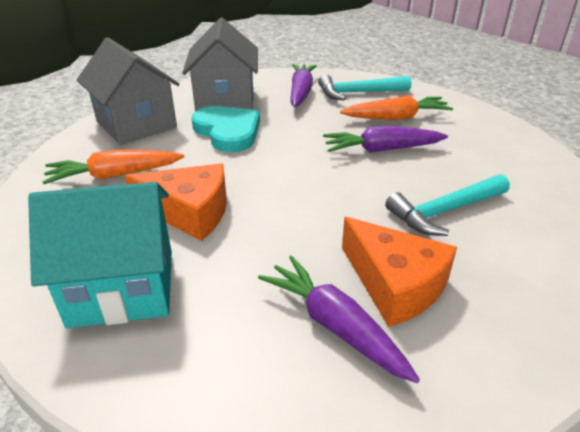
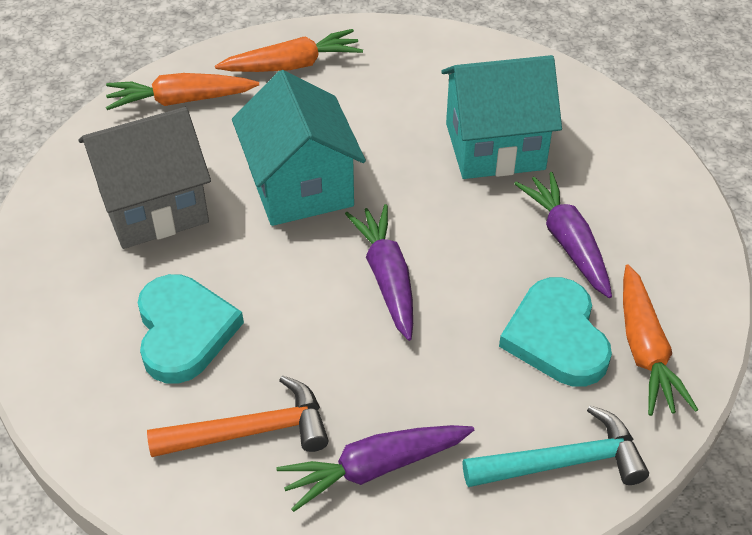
grey house: 2 -> 1
orange carrot: 2 -> 3
orange cheese: 2 -> 0
orange hammer: 0 -> 1
turquoise hammer: 2 -> 1
turquoise heart: 1 -> 2
turquoise house: 1 -> 2

